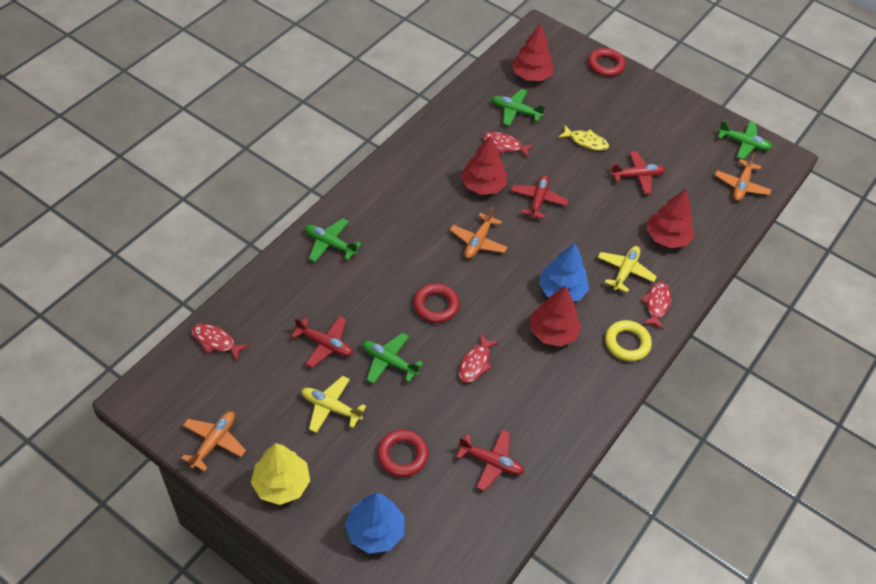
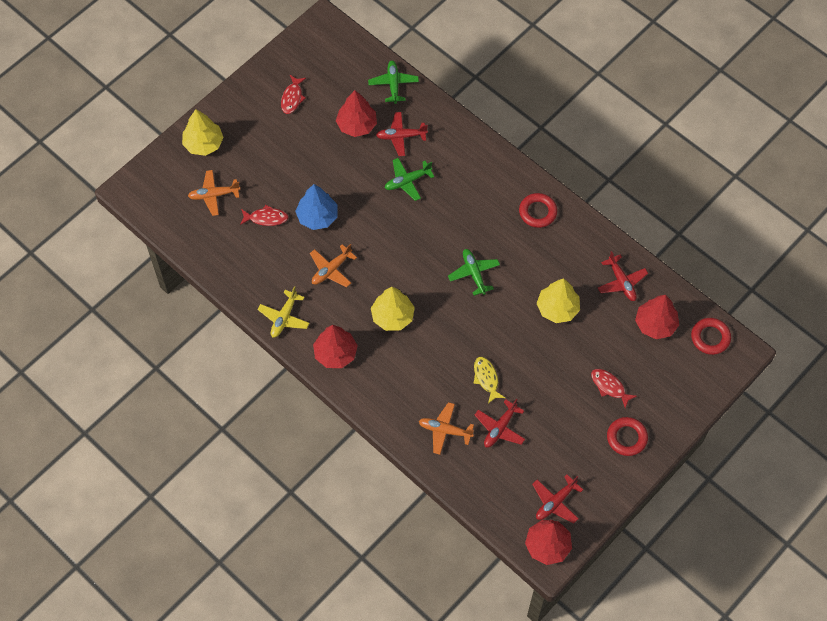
blue tree: 2 -> 1
green plane: 4 -> 3
red fish: 4 -> 3
yellow plane: 2 -> 1
yellow ring: 1 -> 0
yellow tree: 1 -> 3

